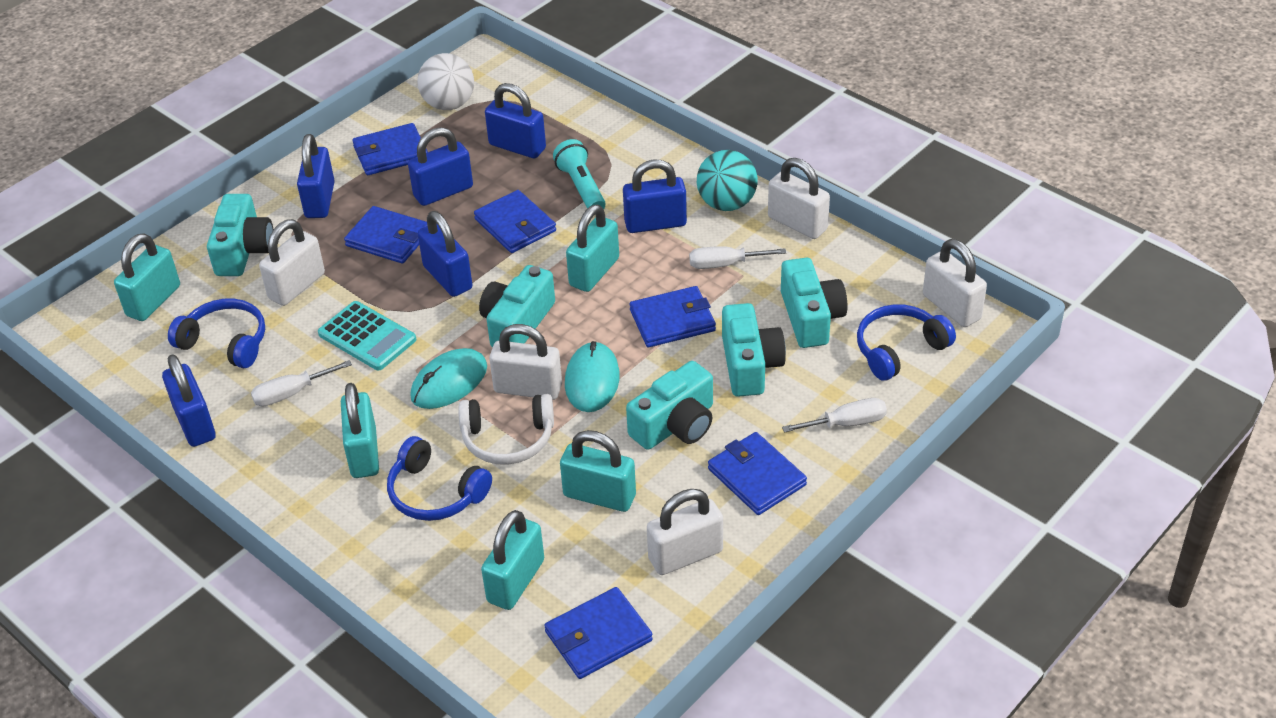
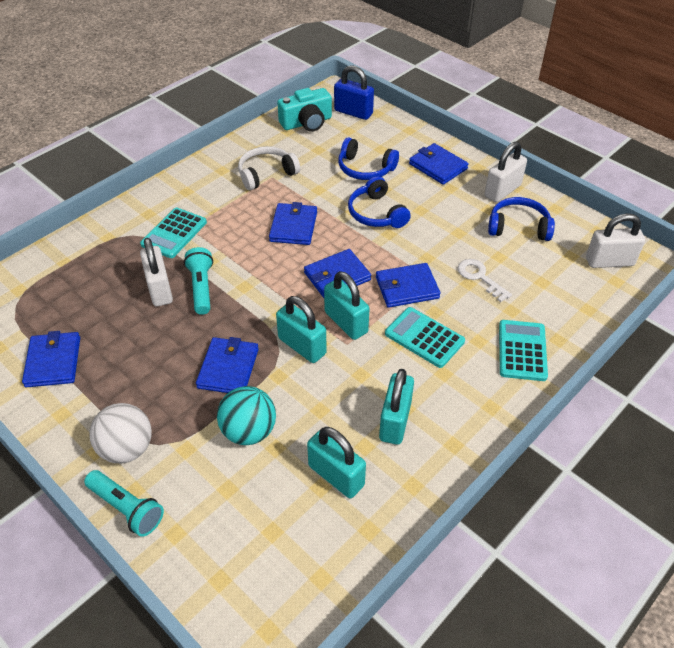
blue padlock: 6 -> 1
turquoise calculator: 1 -> 3
turquoise camera: 5 -> 1
turquoise flashlight: 1 -> 2
turquoise mouse: 2 -> 0
turquoise padlock: 5 -> 4
white key: 0 -> 1
white padlock: 5 -> 3
white screwdriver: 3 -> 0

